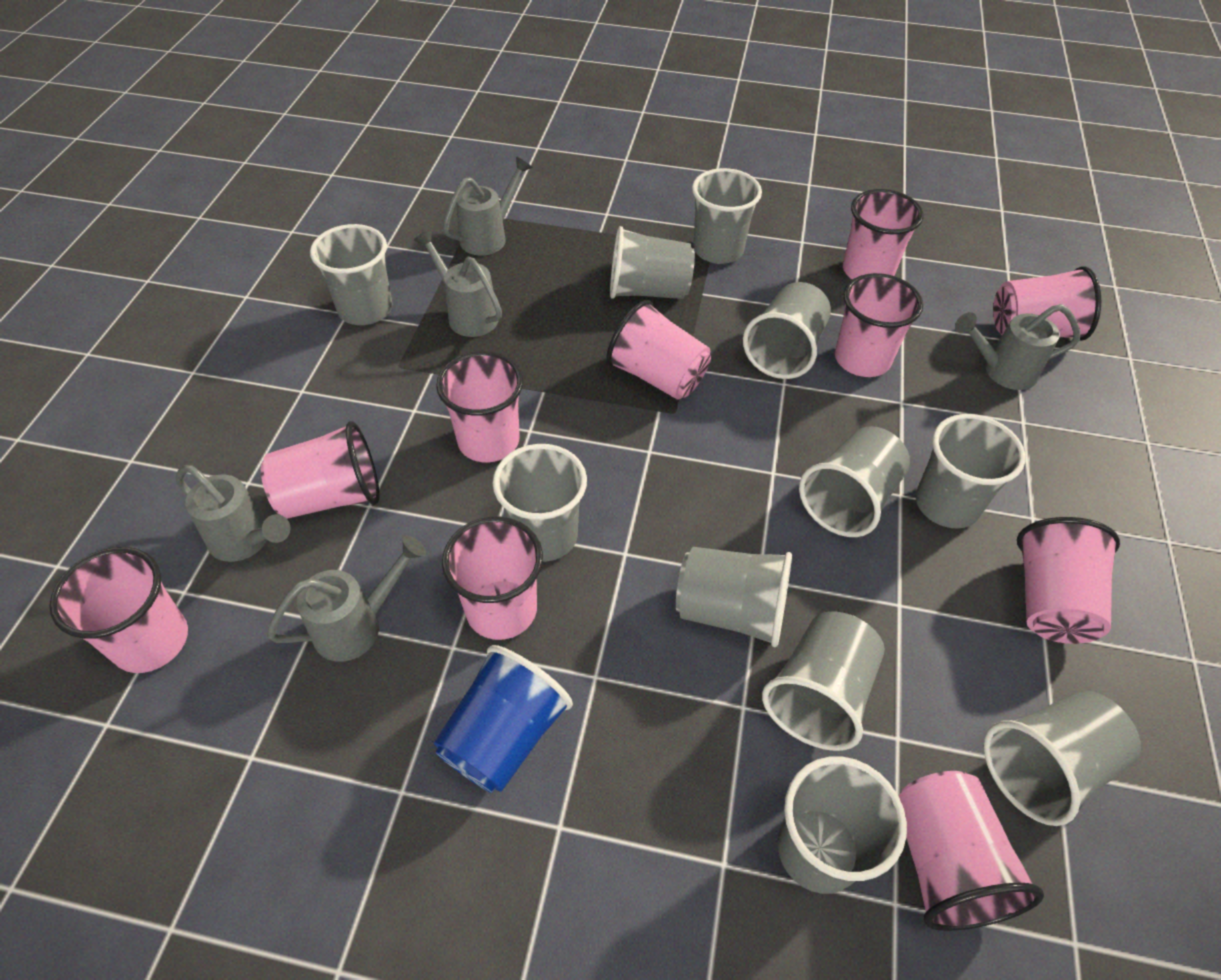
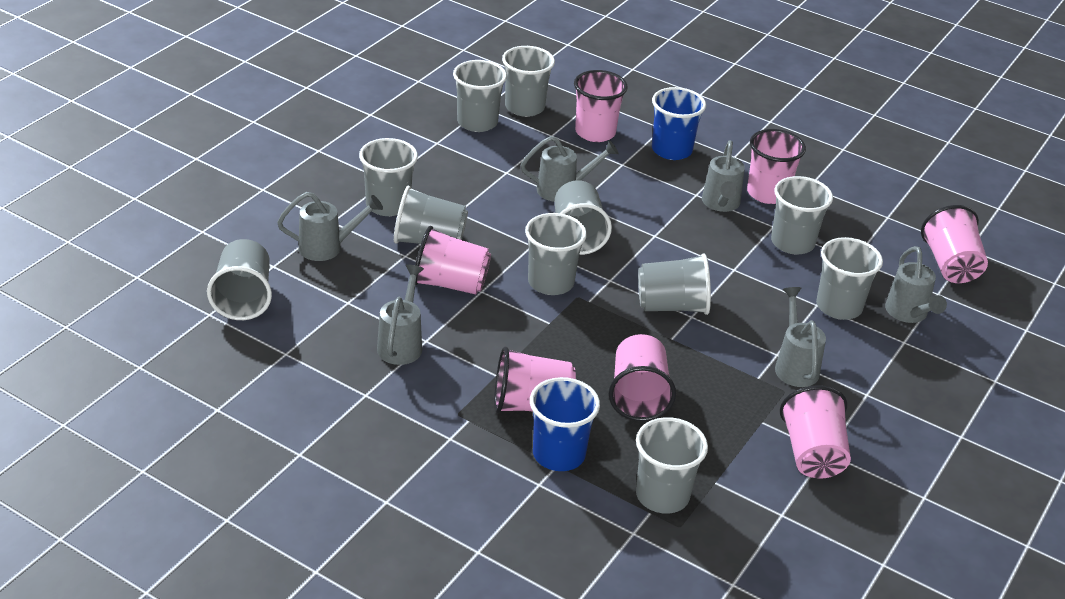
blue cup: 1 -> 2
grey watering can: 5 -> 6
pink cup: 10 -> 7

